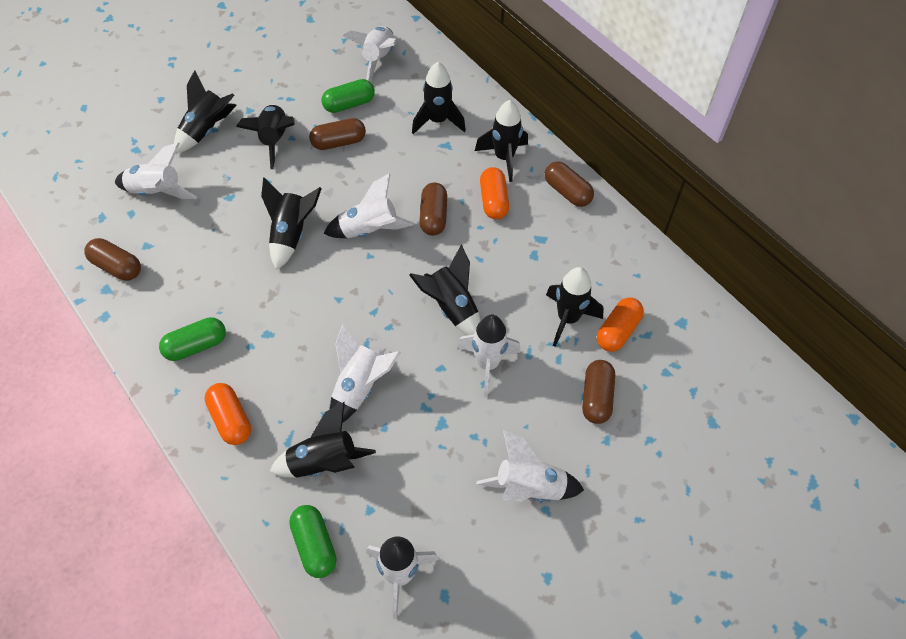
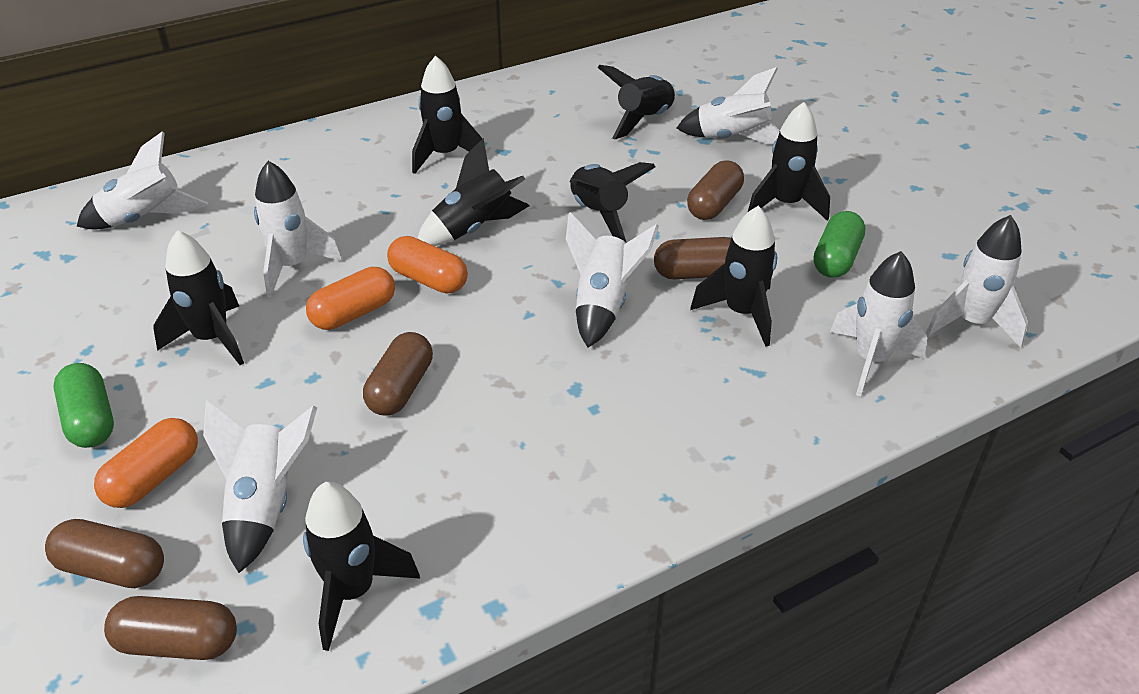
green capsule: 3 -> 2

